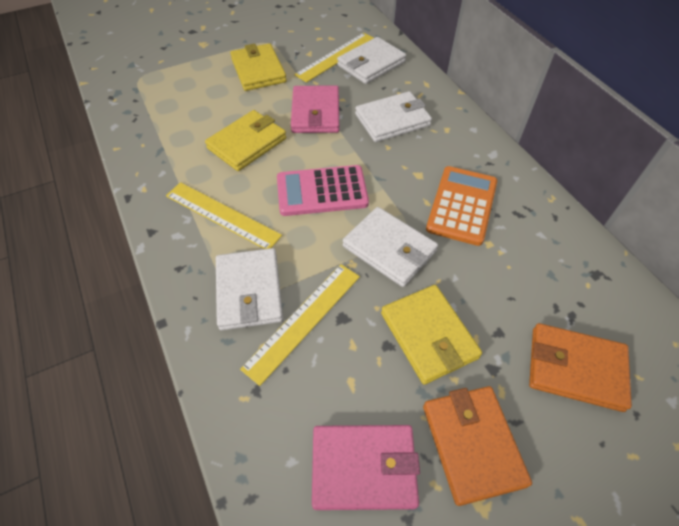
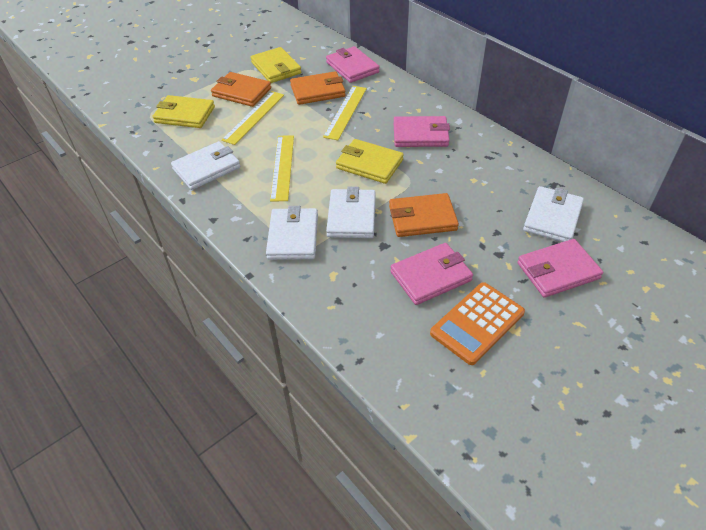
orange wallet: 2 -> 3
pink calculator: 1 -> 0
pink wallet: 2 -> 4

